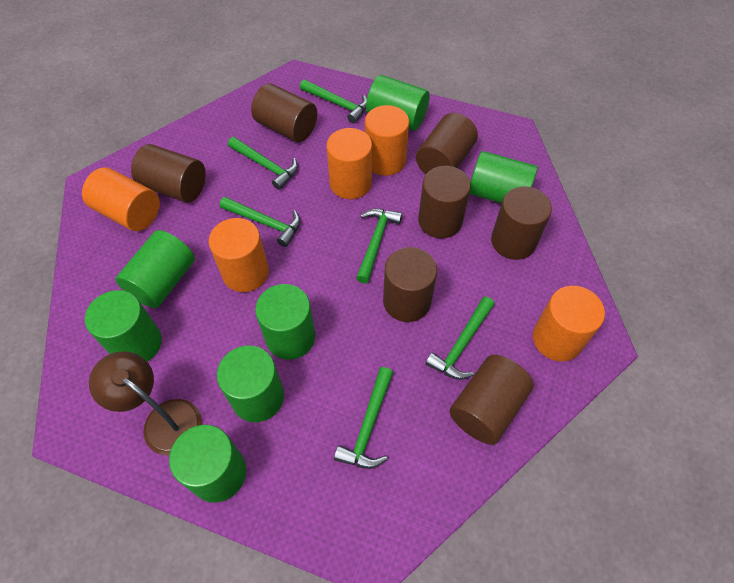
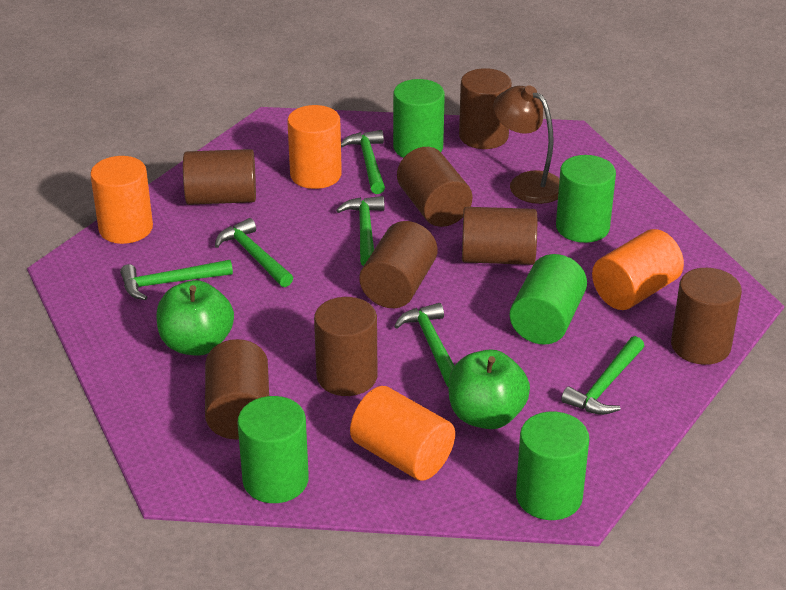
brown cylinder: 7 -> 8
green apple: 0 -> 2
green cylinder: 7 -> 5
orange cylinder: 5 -> 4

